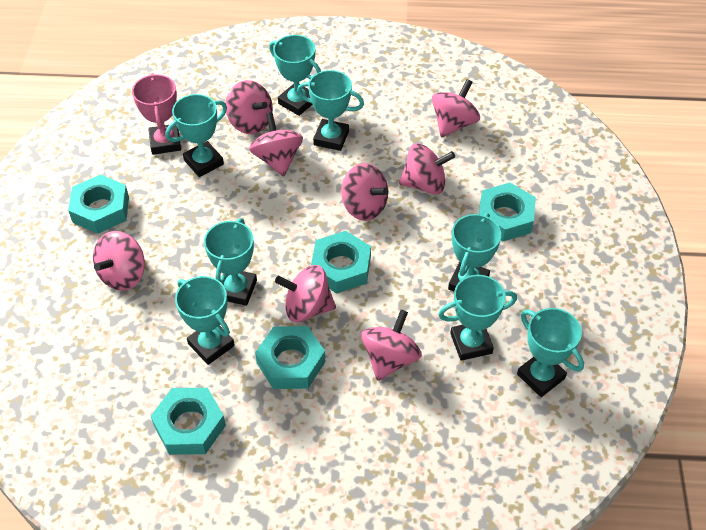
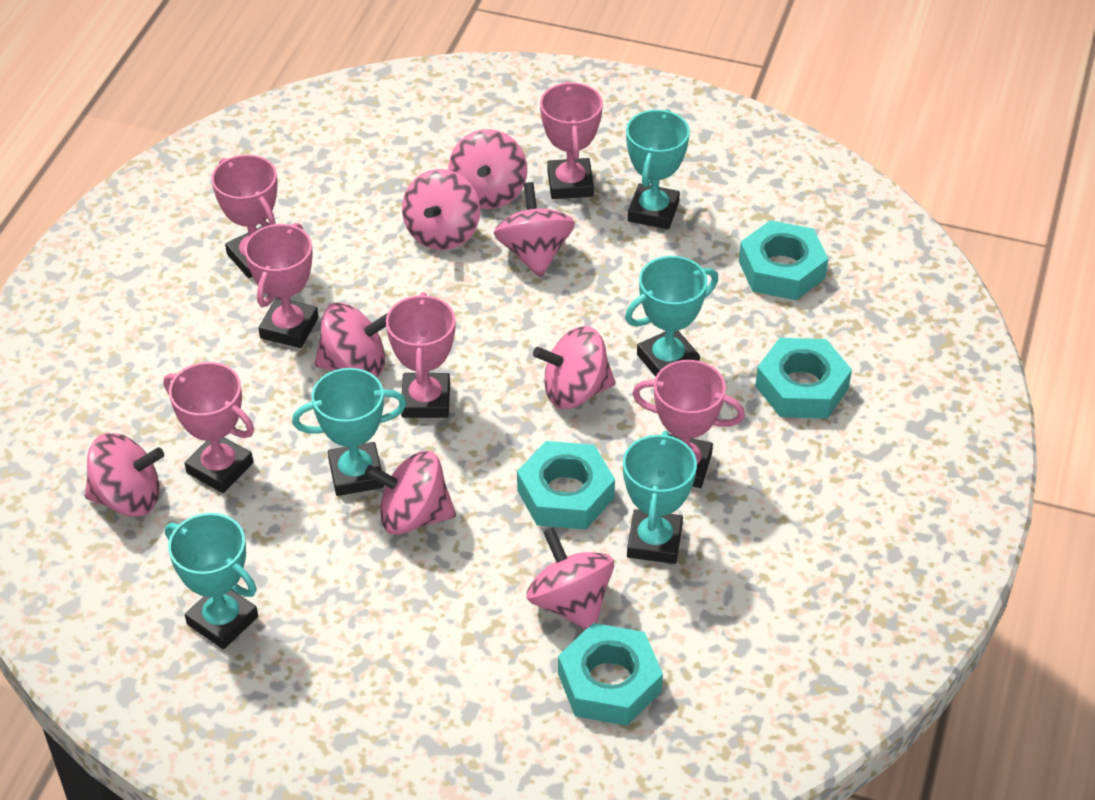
pink trophy: 1 -> 6
turquoise nut: 5 -> 4
turquoise trophy: 8 -> 5

